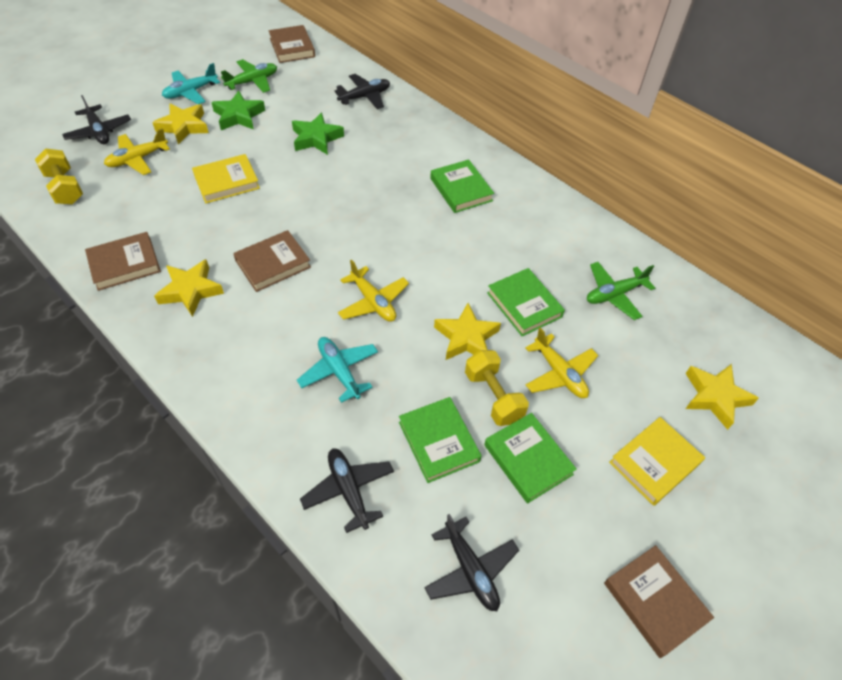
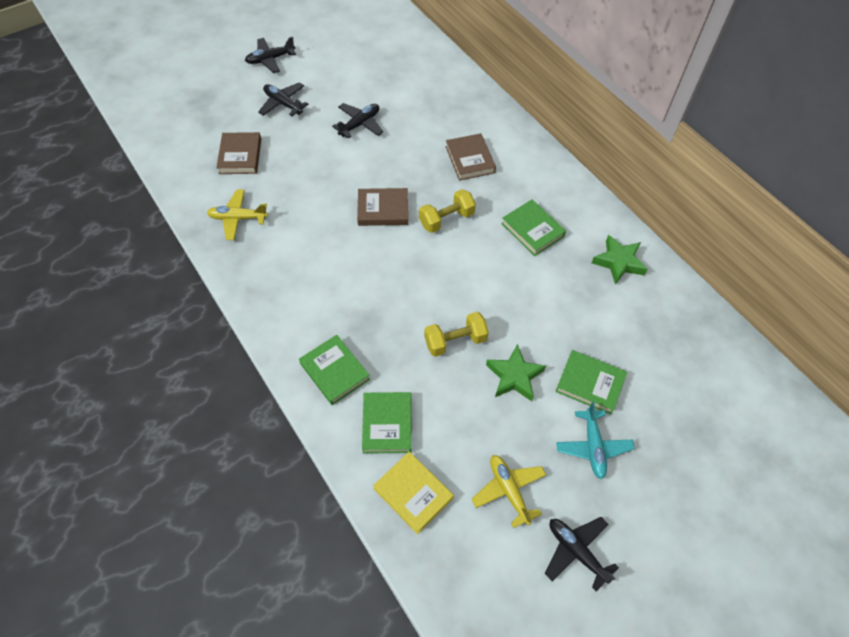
brown book: 4 -> 3
green plane: 2 -> 0
turquoise plane: 2 -> 1
yellow book: 2 -> 1
yellow plane: 3 -> 2
yellow star: 4 -> 0

